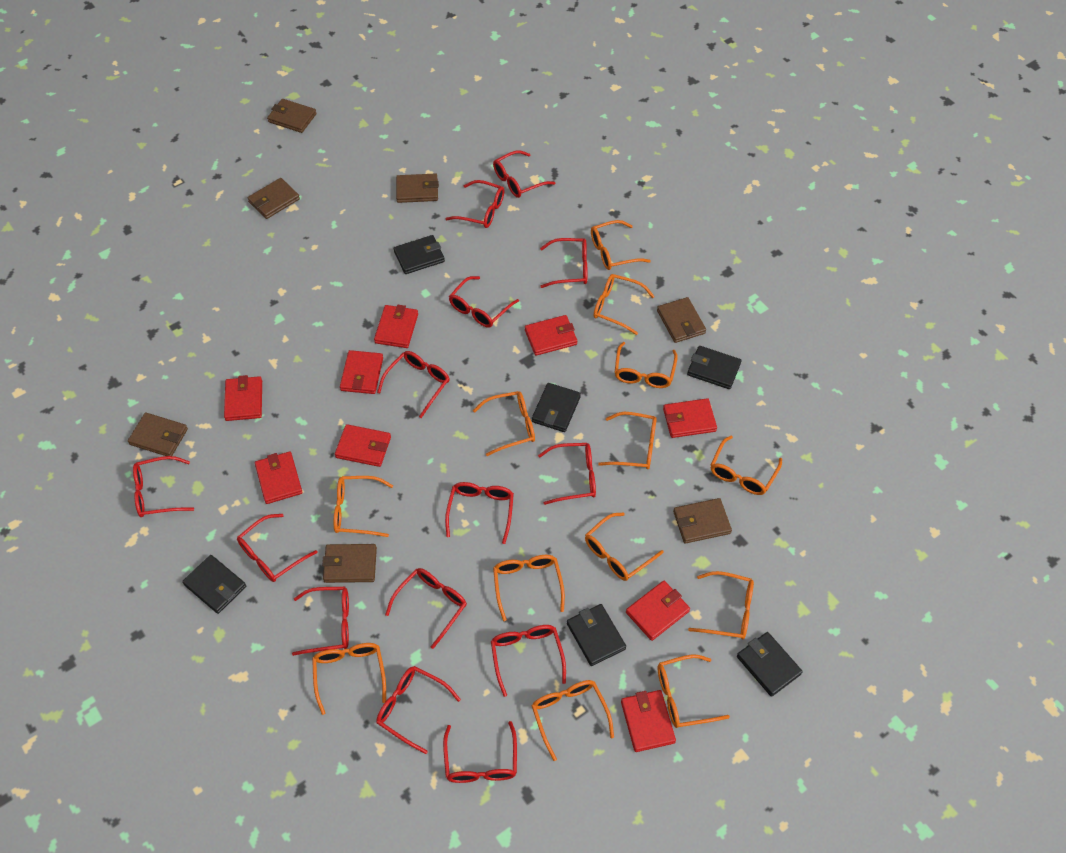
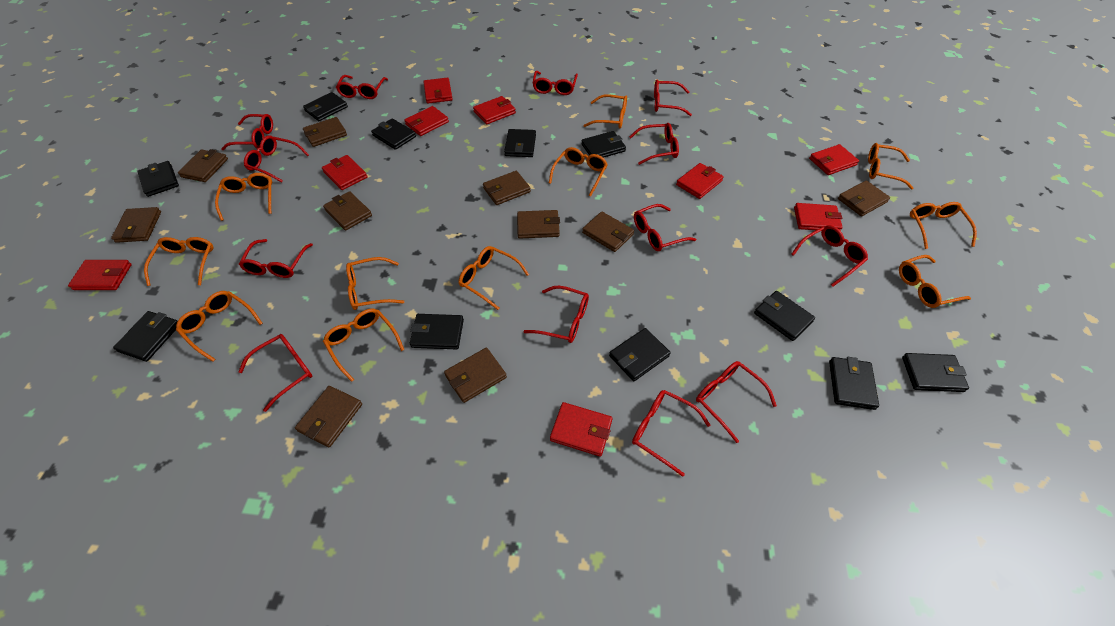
black wallet: 6 -> 11
brown wallet: 7 -> 10
orange glasses: 13 -> 11
red glasses: 14 -> 13

